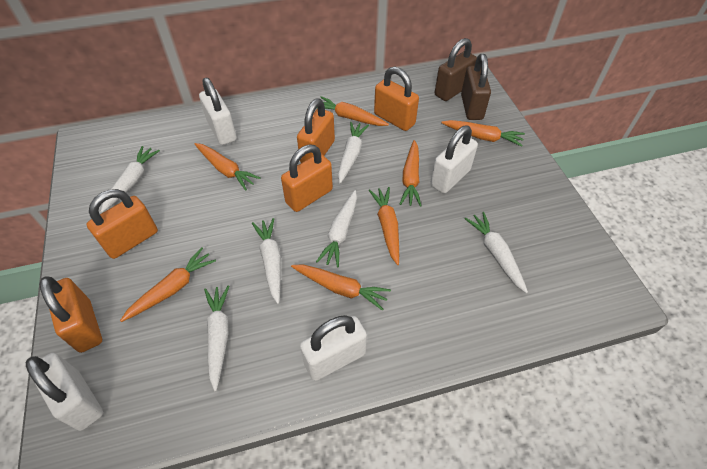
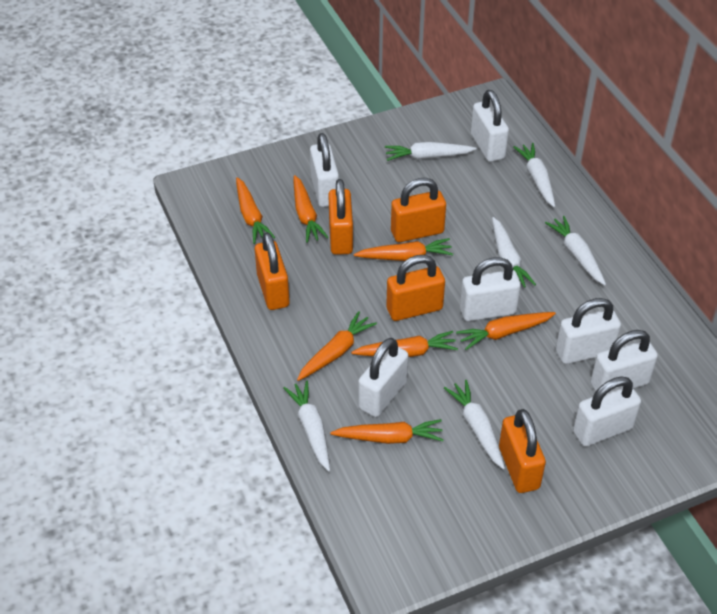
brown padlock: 2 -> 0
white padlock: 4 -> 7

